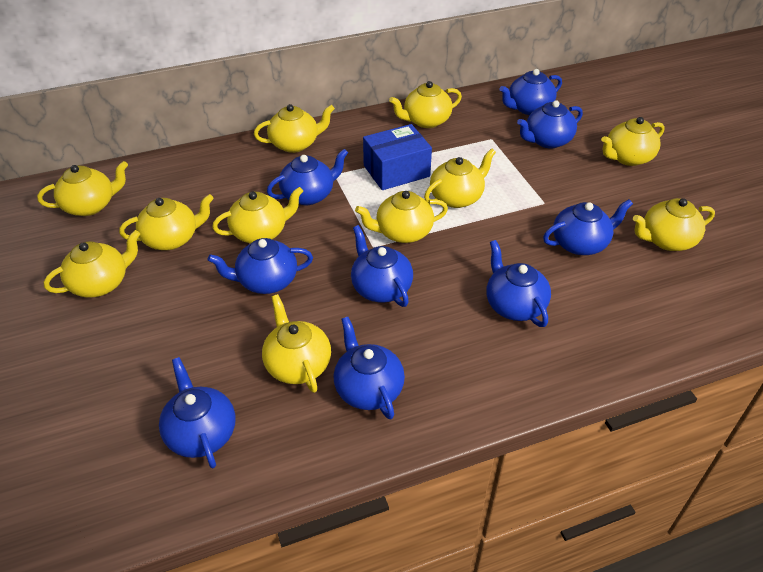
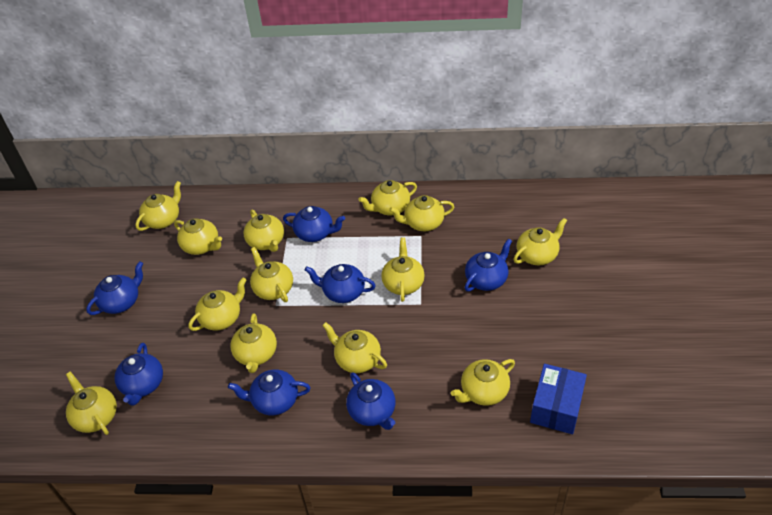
blue teapot: 9 -> 7
yellow teapot: 11 -> 13

